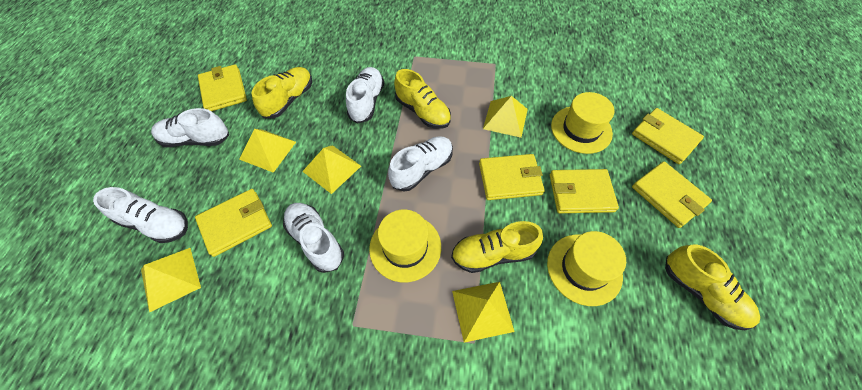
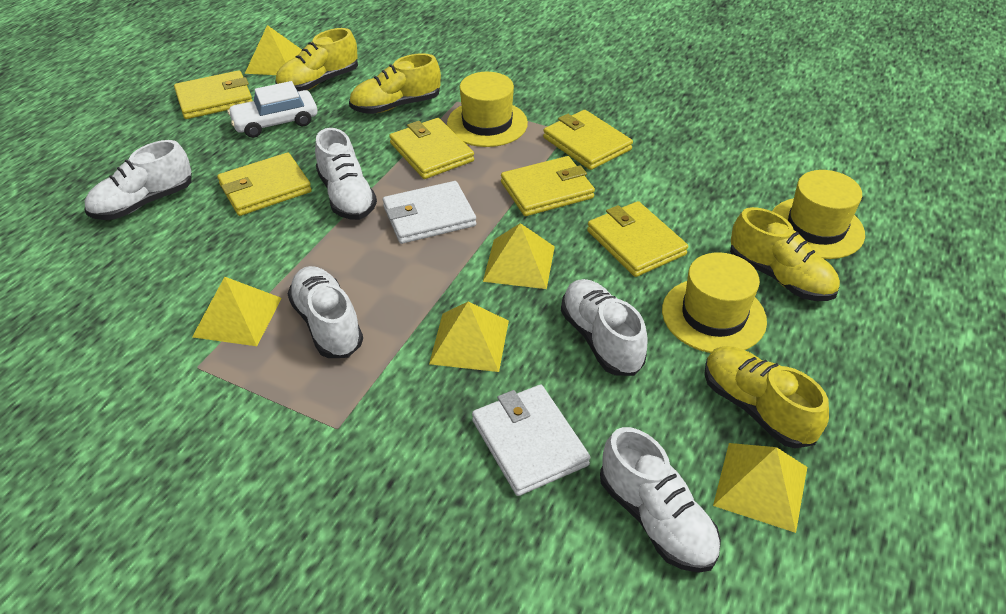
white car: 0 -> 1
white wallet: 0 -> 2

